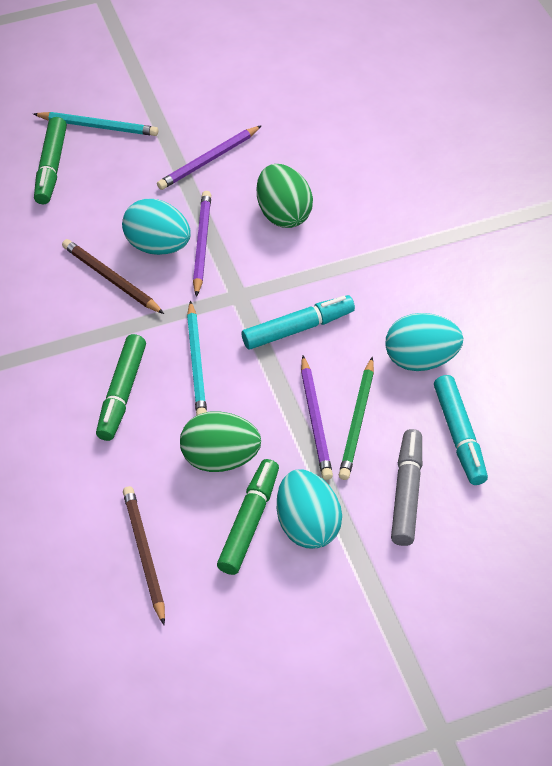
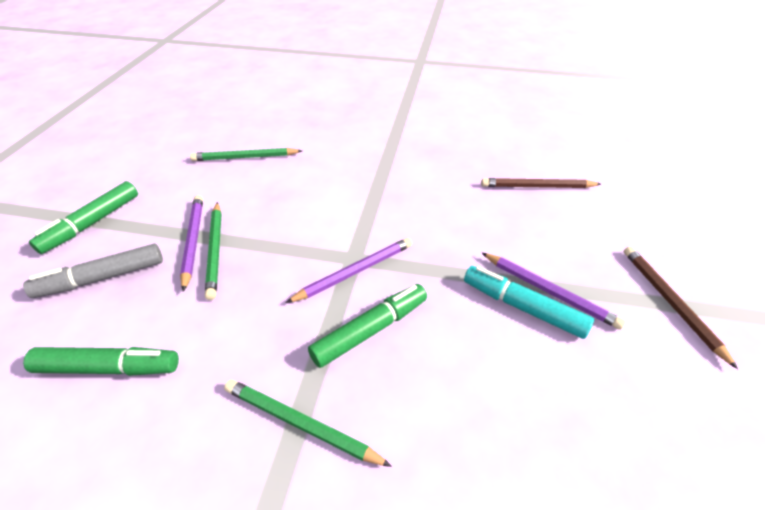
green egg: 2 -> 0
green pencil: 1 -> 3
turquoise egg: 3 -> 0
turquoise marker: 2 -> 1
turquoise pencil: 2 -> 0

